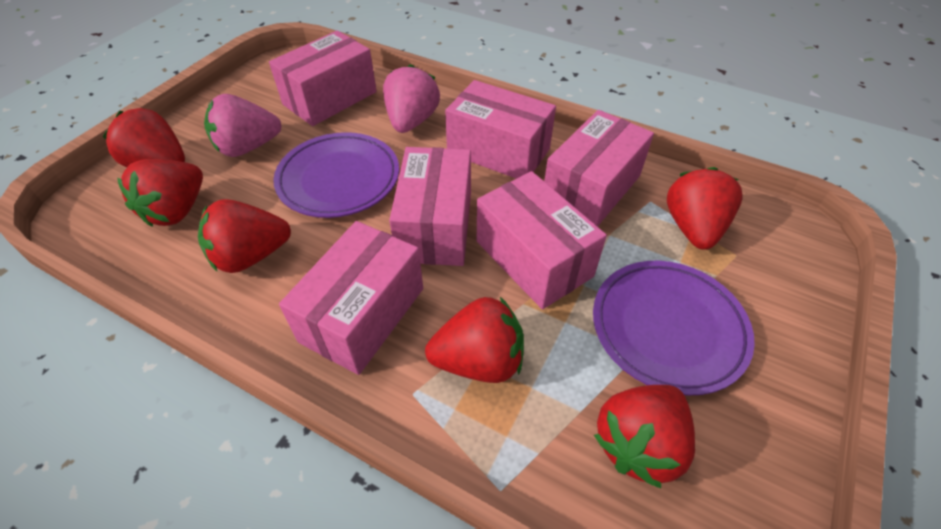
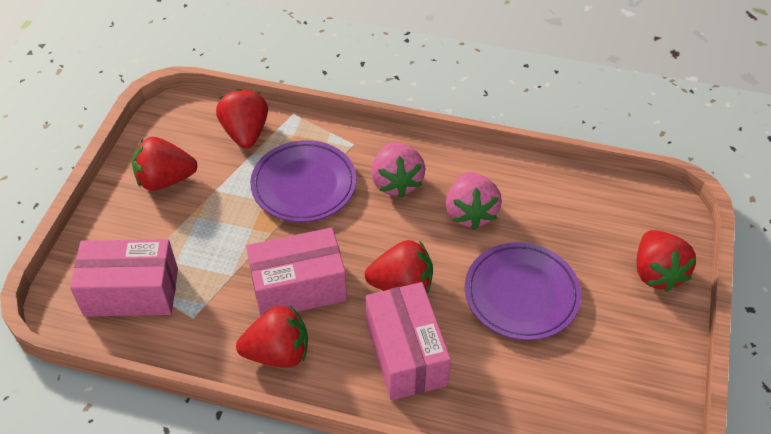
pink box: 6 -> 3
red strawberry: 6 -> 5

